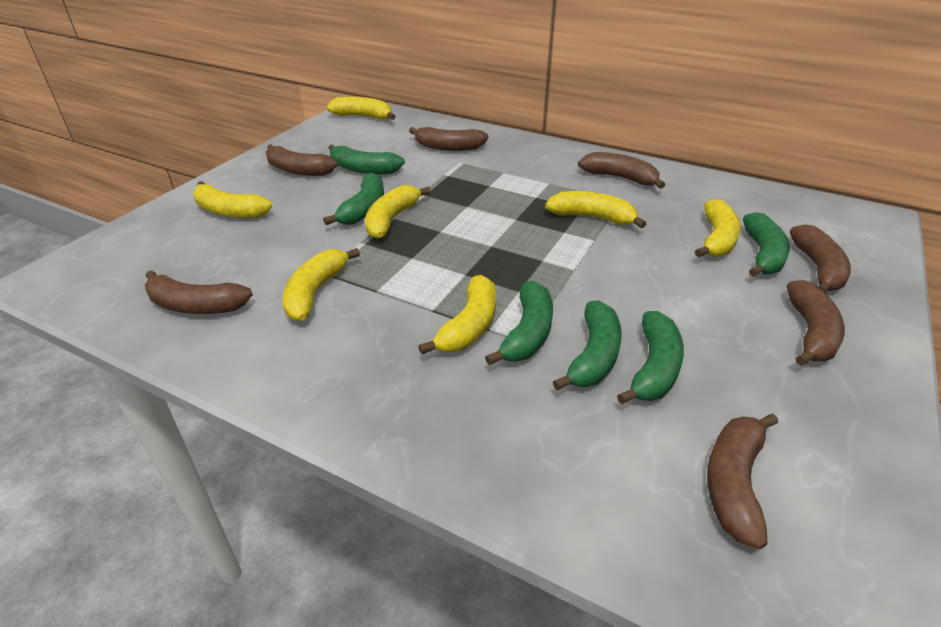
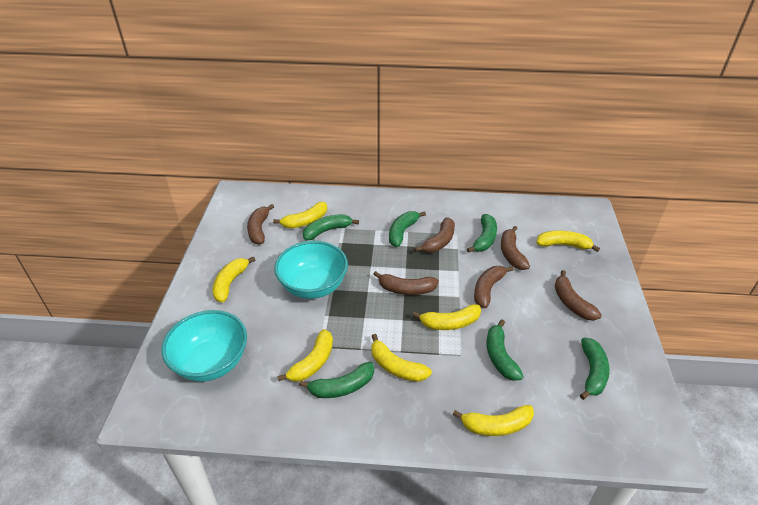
brown banana: 7 -> 6
turquoise bowl: 0 -> 2

